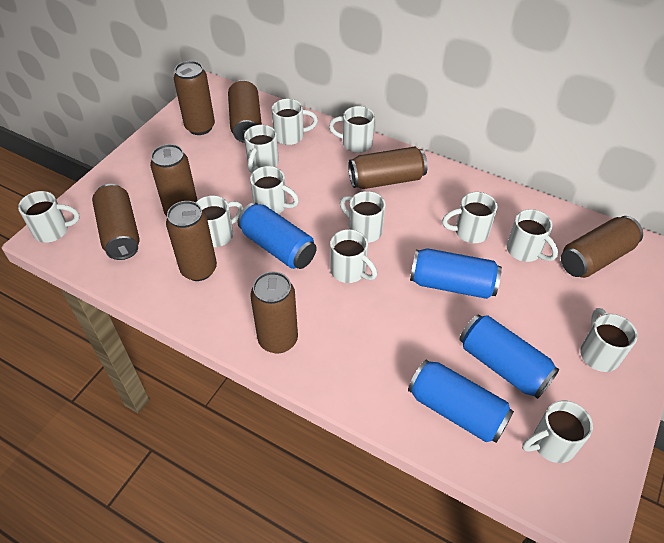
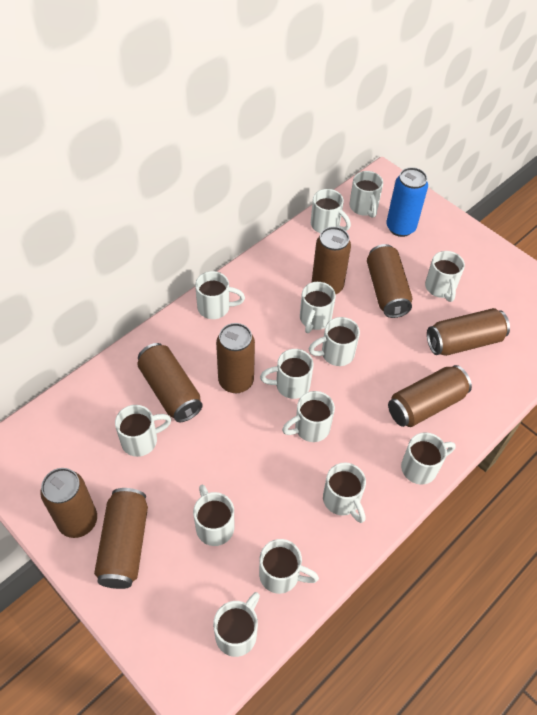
blue can: 4 -> 1
white mug: 12 -> 14

